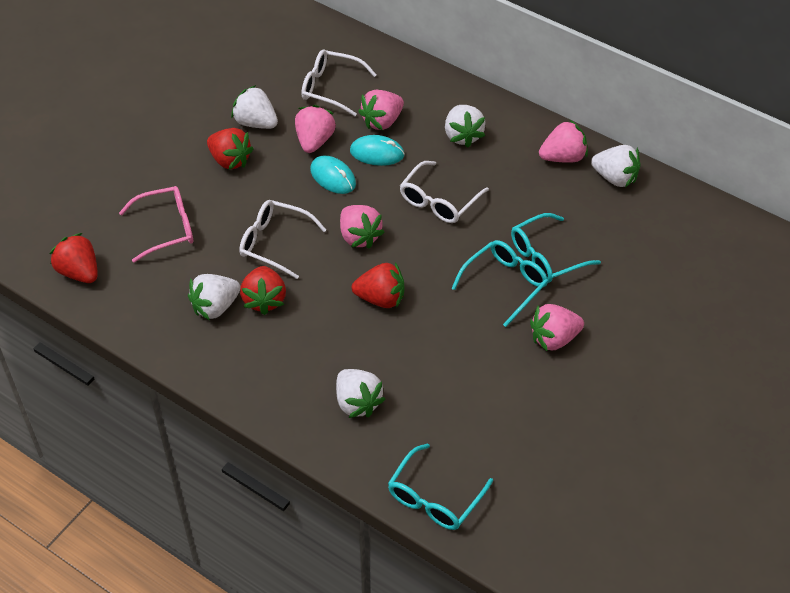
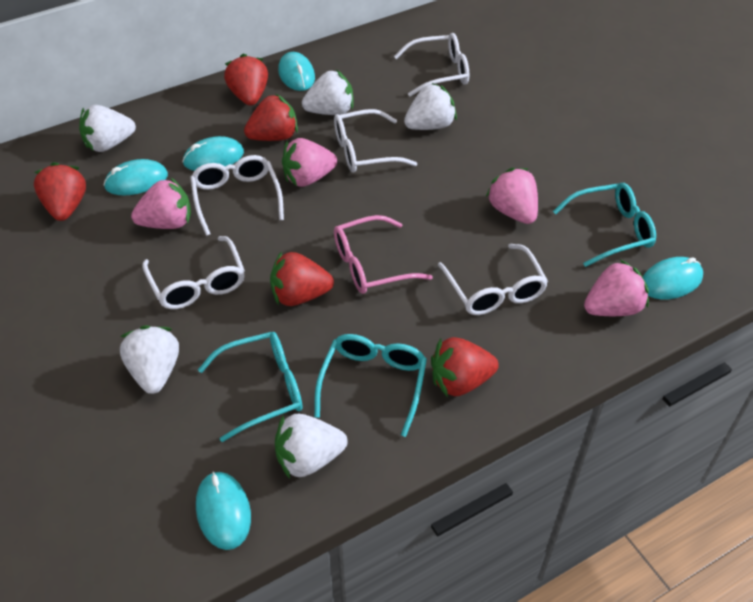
pink strawberry: 5 -> 4
red strawberry: 4 -> 5
turquoise mouse: 2 -> 5
white glasses: 3 -> 5

